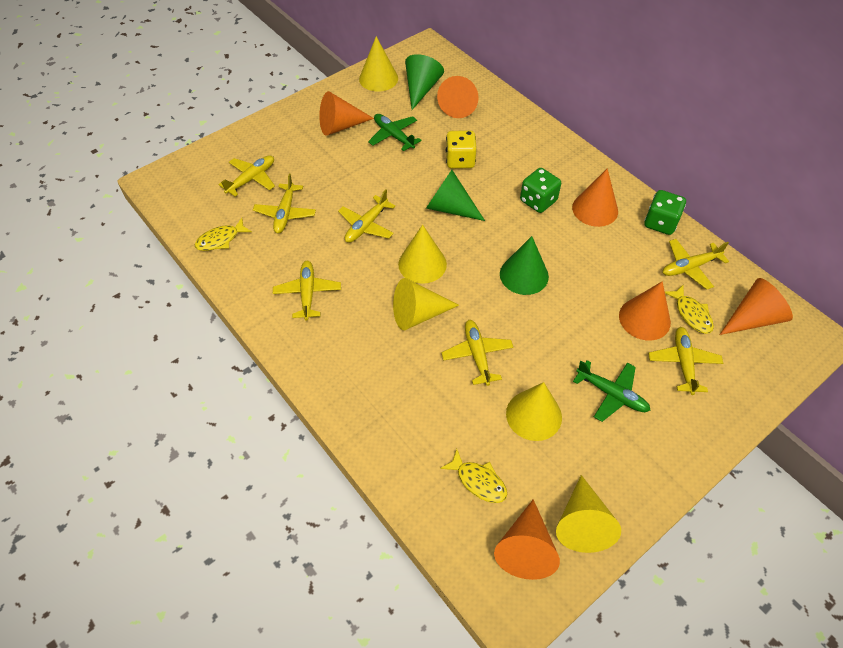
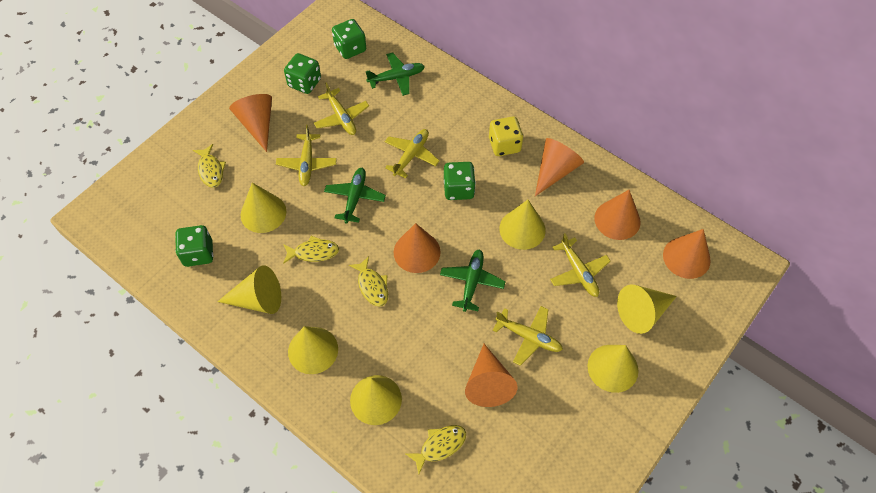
green cone: 3 -> 0
green dice: 2 -> 4
green plane: 2 -> 3
yellow cone: 5 -> 7
yellow fish: 3 -> 4
yellow plane: 7 -> 5

